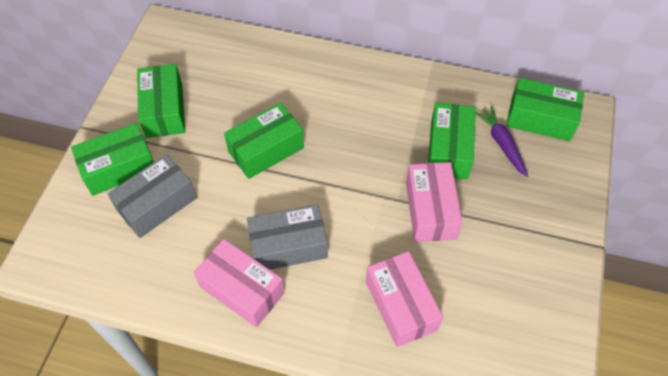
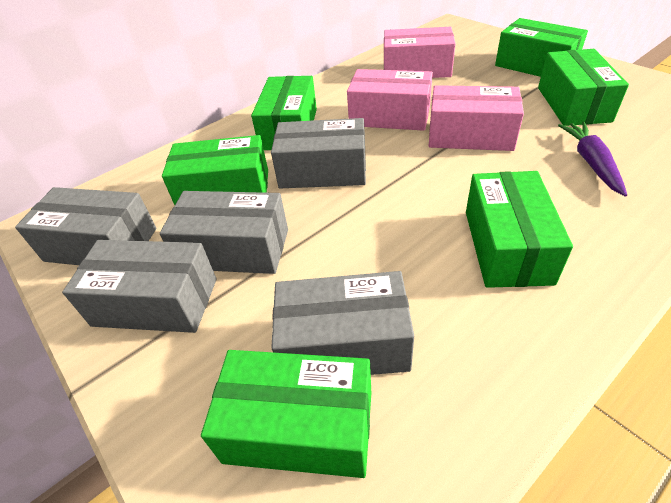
green box: 5 -> 6
grey box: 2 -> 5

